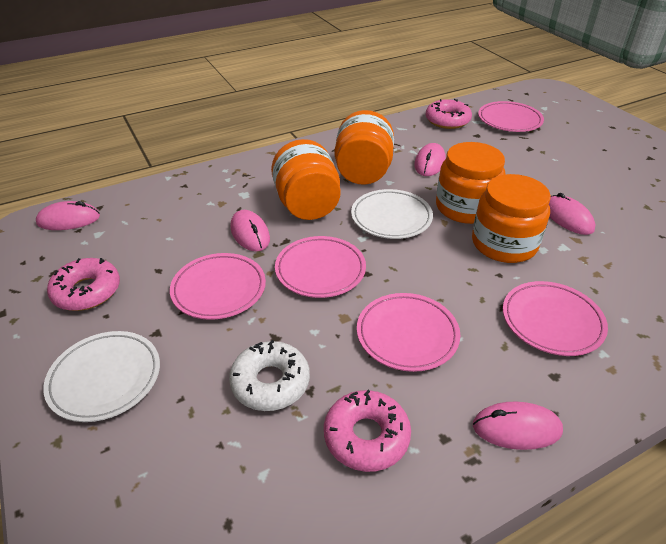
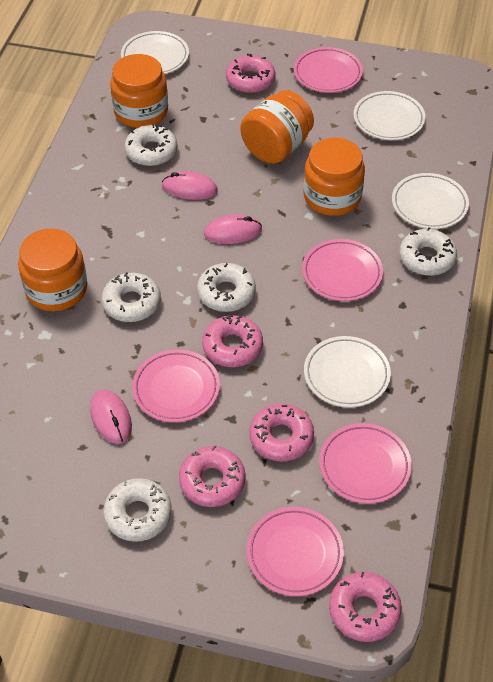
pink donut: 3 -> 5
pink mouse: 5 -> 3
white donut: 1 -> 5
white plate: 2 -> 4

